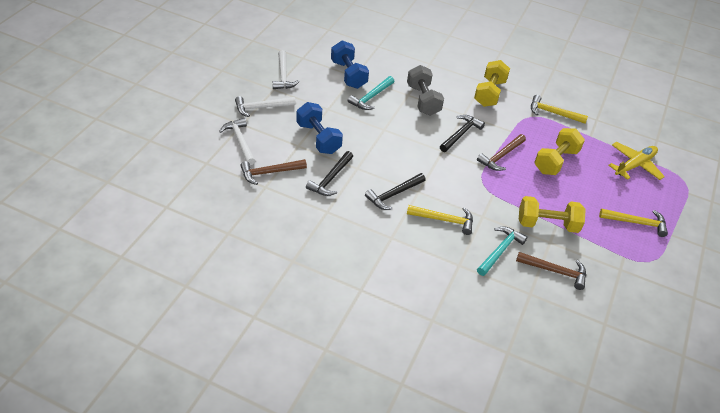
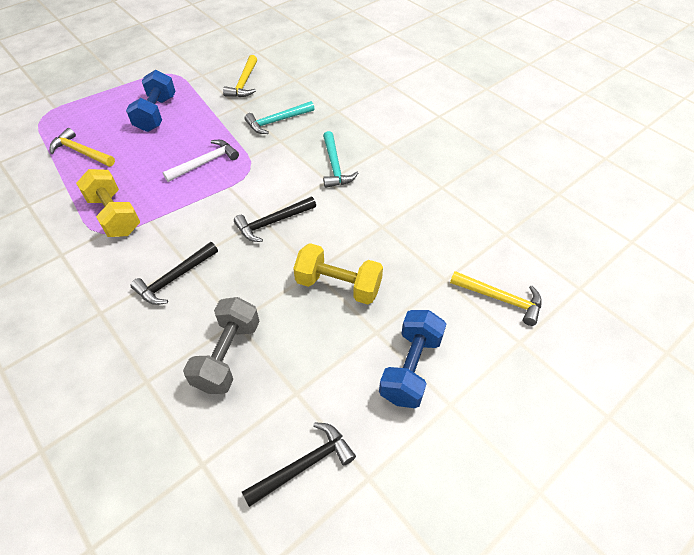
brown hammer: 3 -> 0
white hammer: 3 -> 1
yellow dumbbell: 3 -> 2
yellow plane: 1 -> 0

